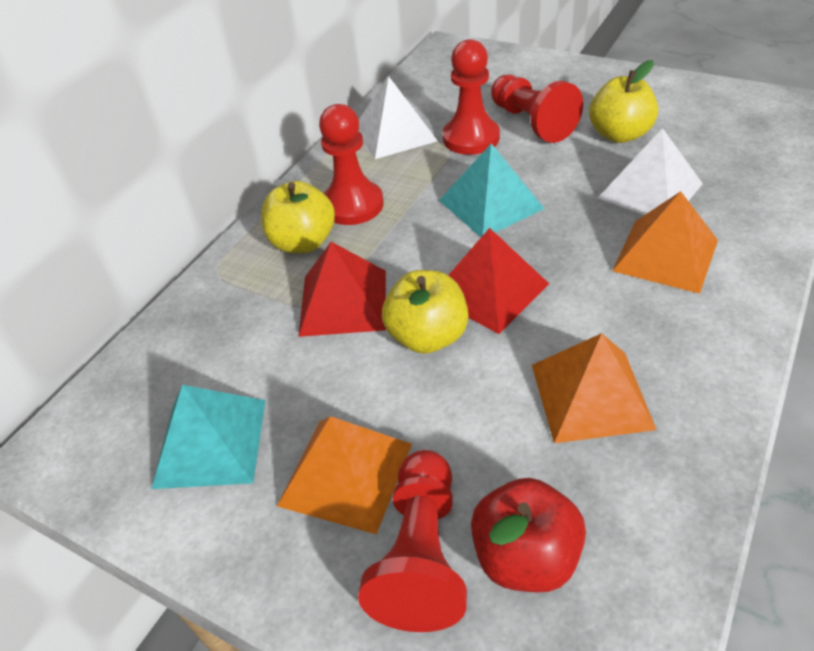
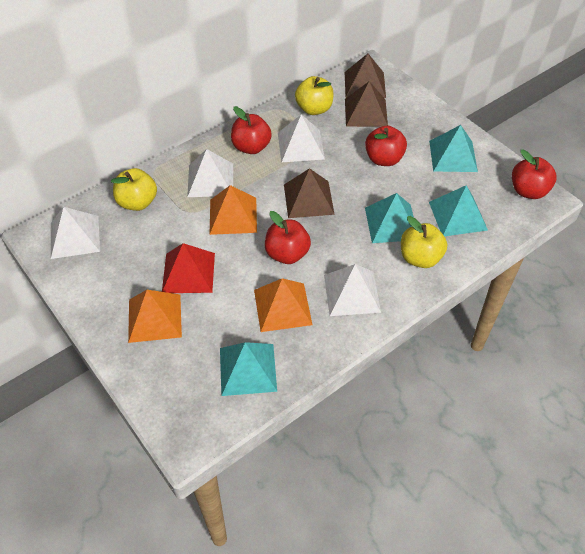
brown pyramid: 0 -> 3
red apple: 1 -> 4
red pawn: 4 -> 0
red pyramid: 2 -> 1
turquoise pyramid: 2 -> 4
white pyramid: 2 -> 4

